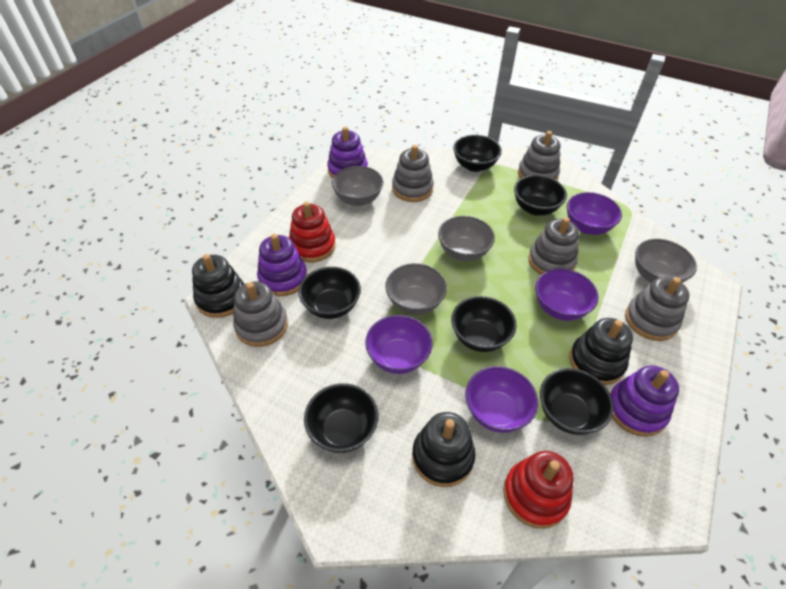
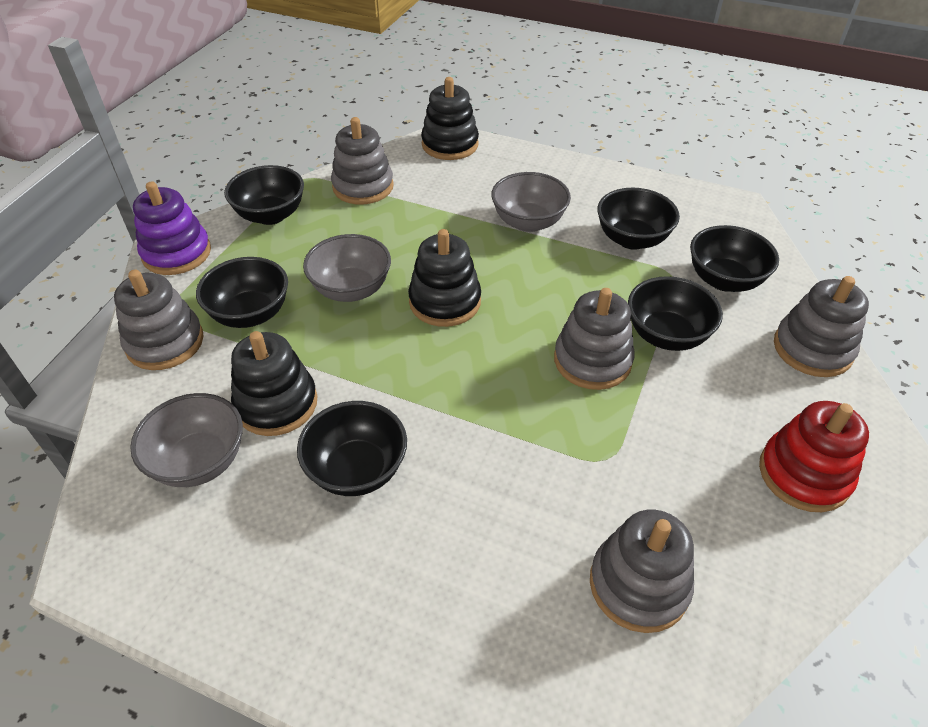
grey bowl: 4 -> 3
purple bowl: 4 -> 0
purple stacking toy: 3 -> 1
red stacking toy: 2 -> 1

